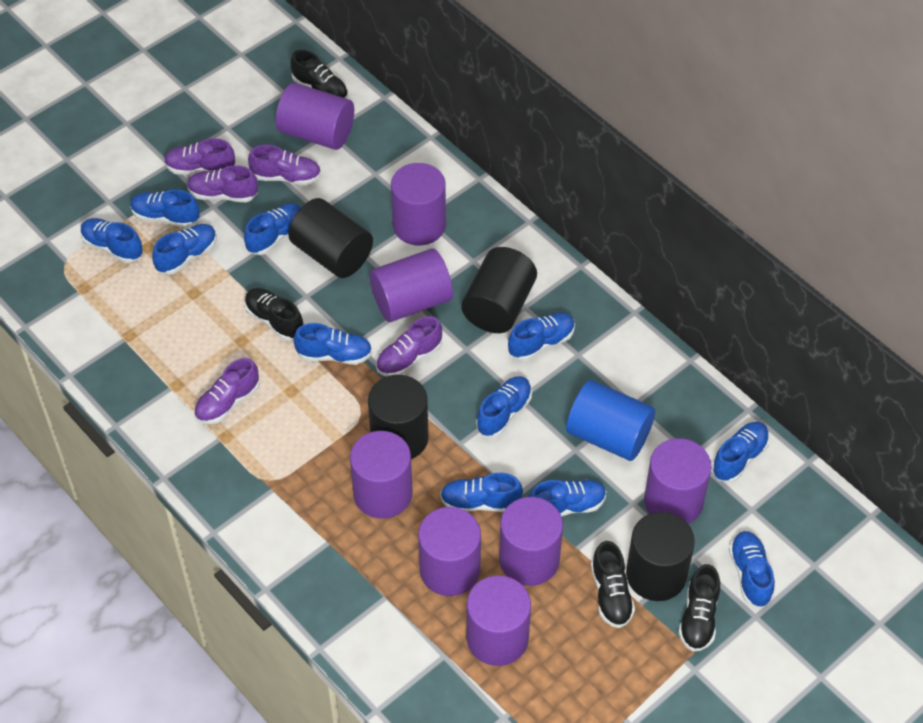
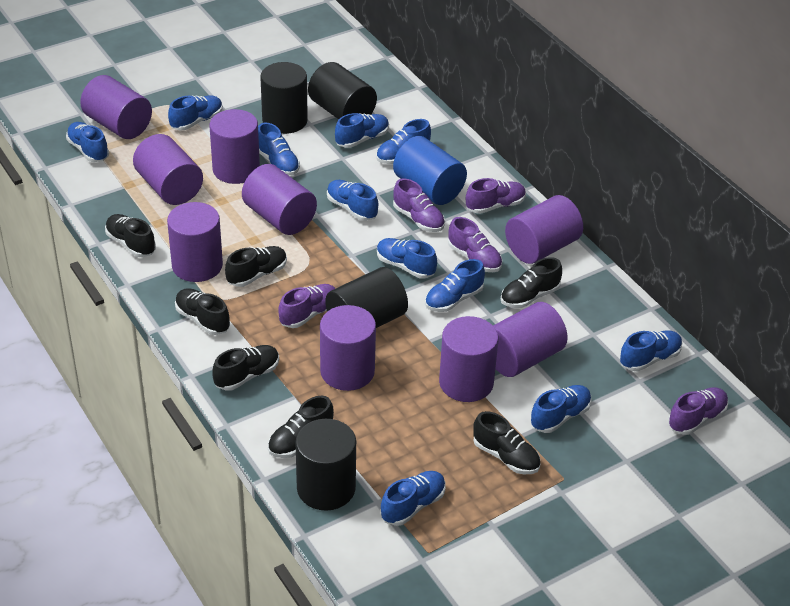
black shoe: 4 -> 7
purple cylinder: 8 -> 9

